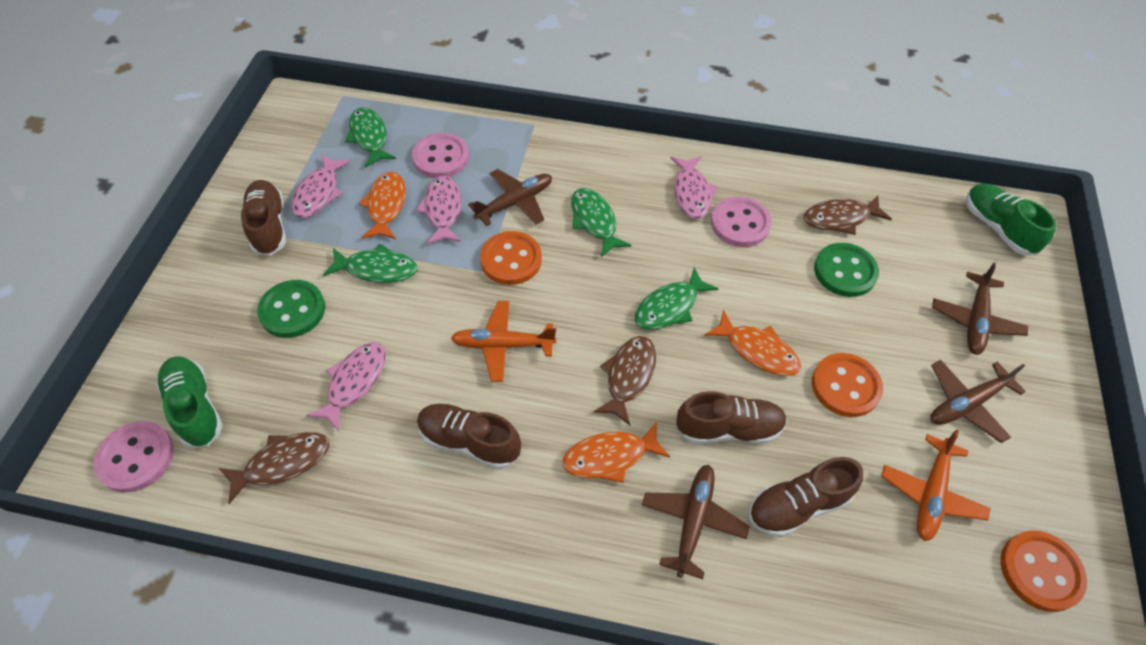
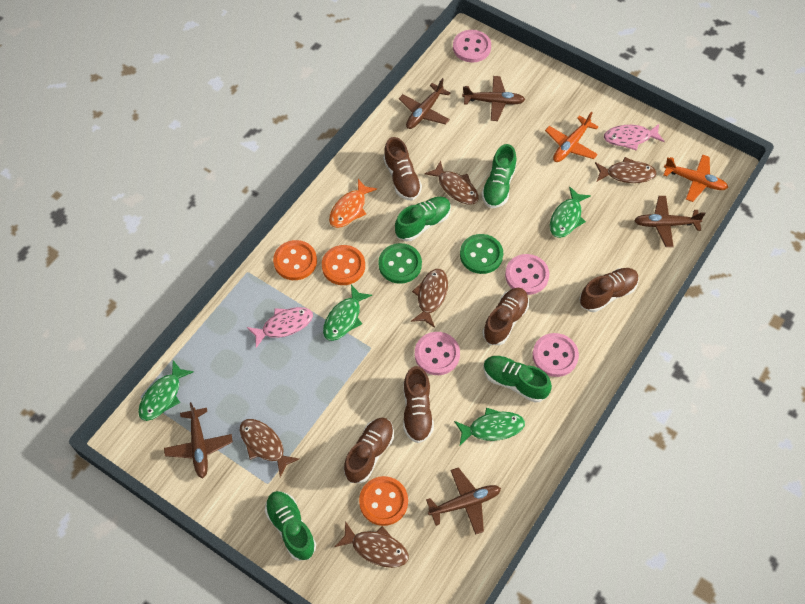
brown fish: 3 -> 5
brown plane: 4 -> 5
brown shoe: 4 -> 5
green shoe: 2 -> 4
orange fish: 3 -> 1
pink button: 3 -> 4
pink fish: 4 -> 2

